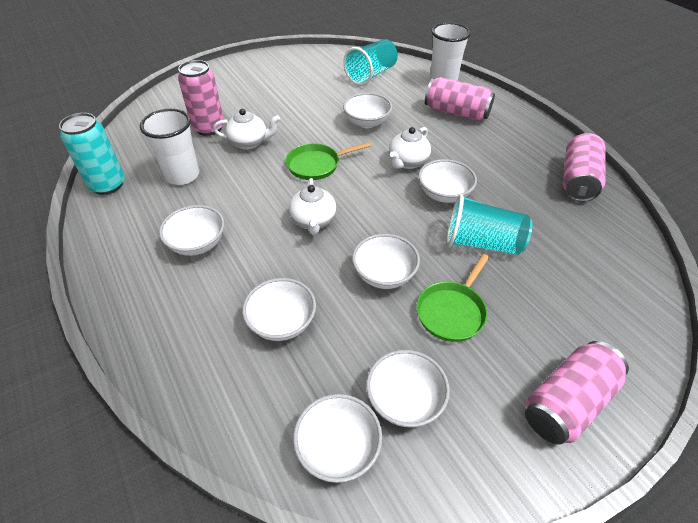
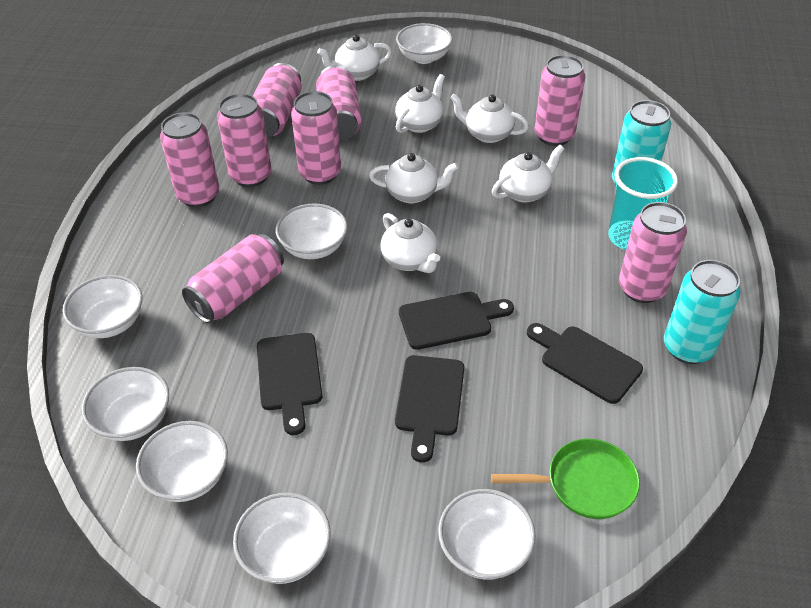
black cutting board: 0 -> 4
green pan: 2 -> 1
pink can: 4 -> 8
turquoise can: 1 -> 2
turquoise cup: 2 -> 1
white cup: 2 -> 0
white teapot: 3 -> 6

